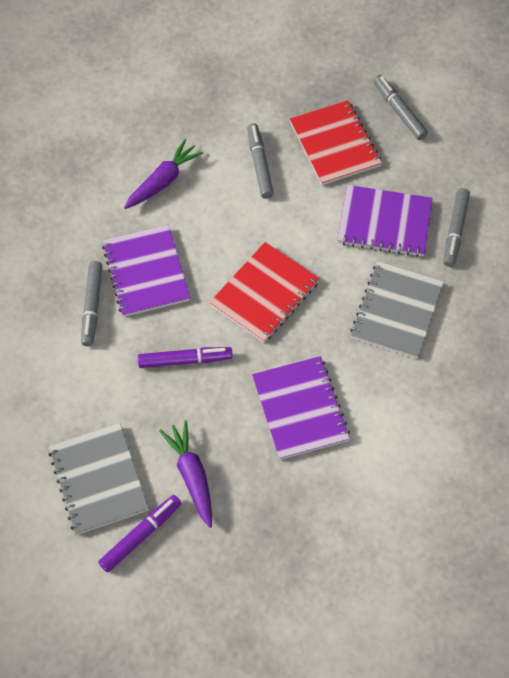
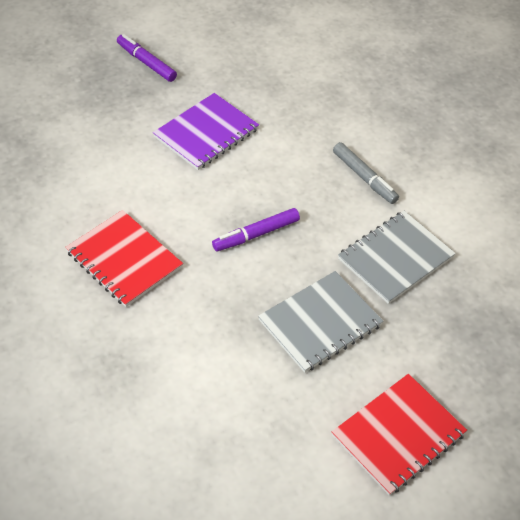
grey marker: 4 -> 1
purple carrot: 2 -> 0
purple notebook: 3 -> 1

